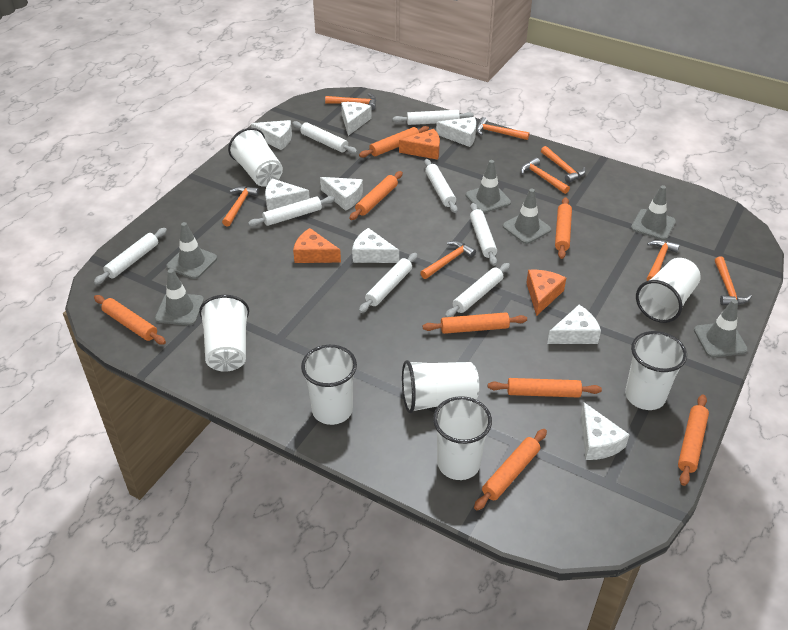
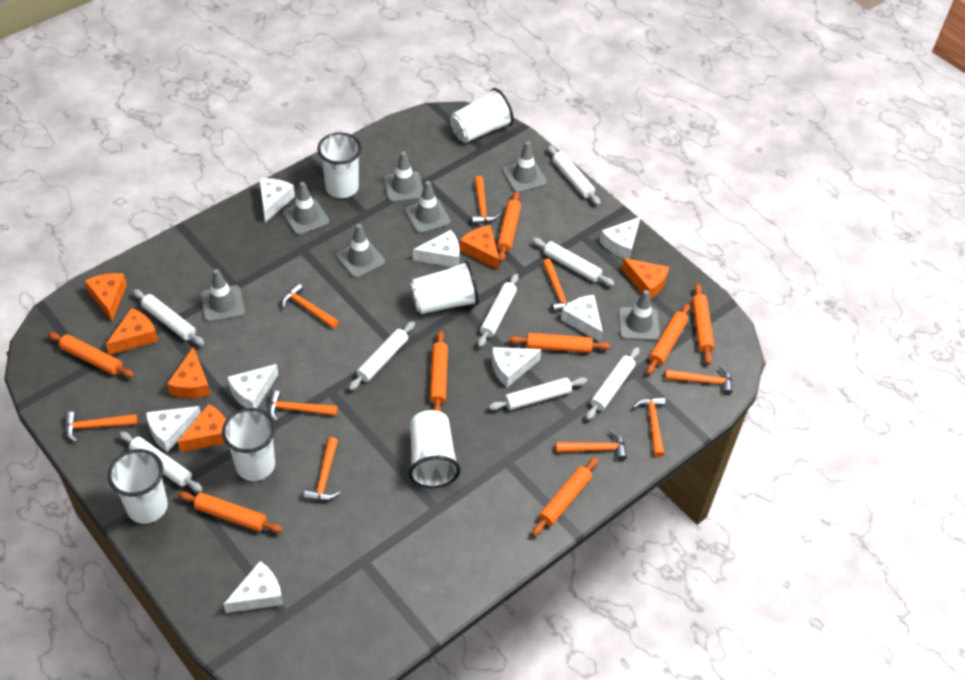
grey traffic cone: 6 -> 7
orange cheese: 3 -> 6
orange hammer: 8 -> 9
white cup: 7 -> 6

